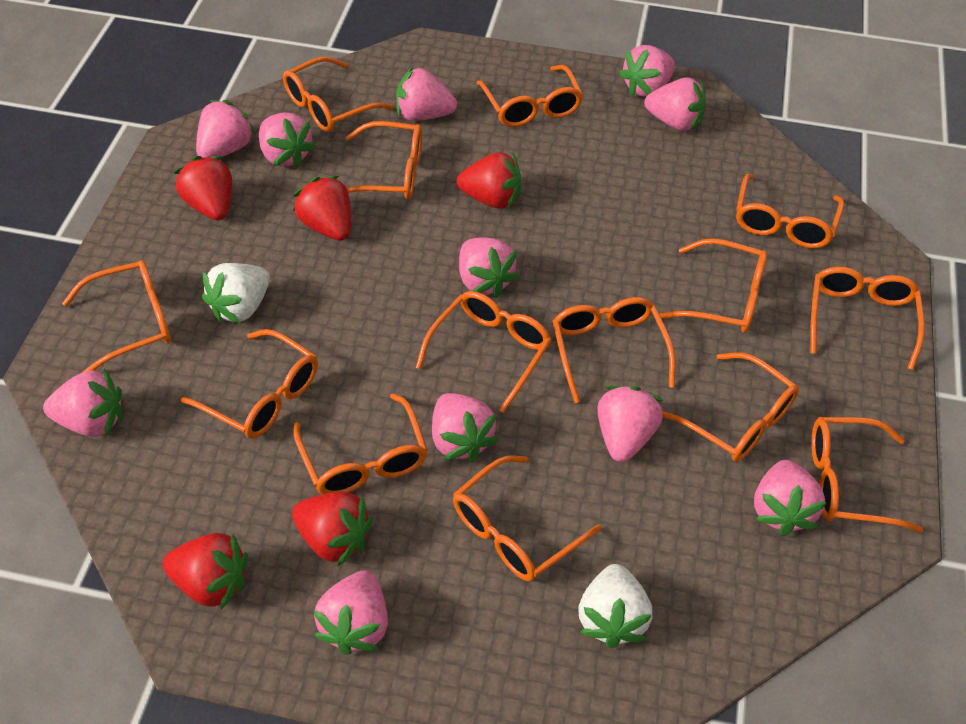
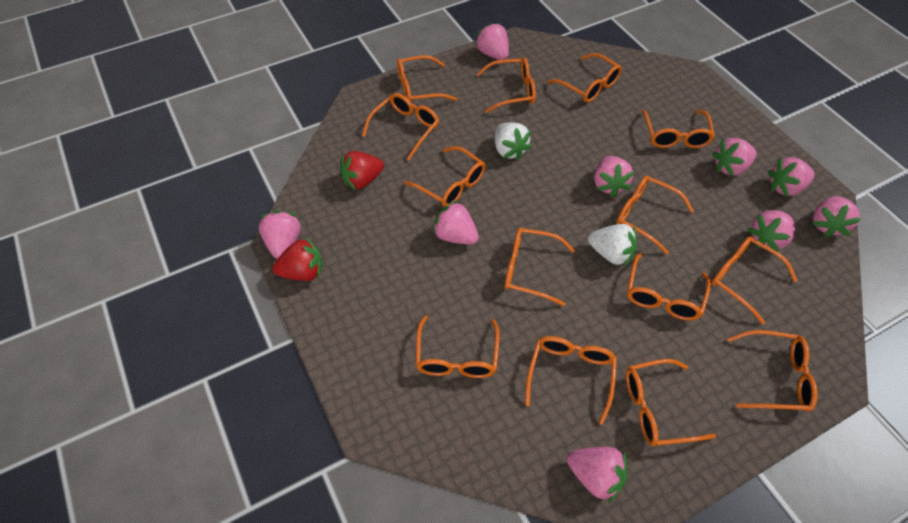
pink strawberry: 11 -> 9
red strawberry: 5 -> 2

